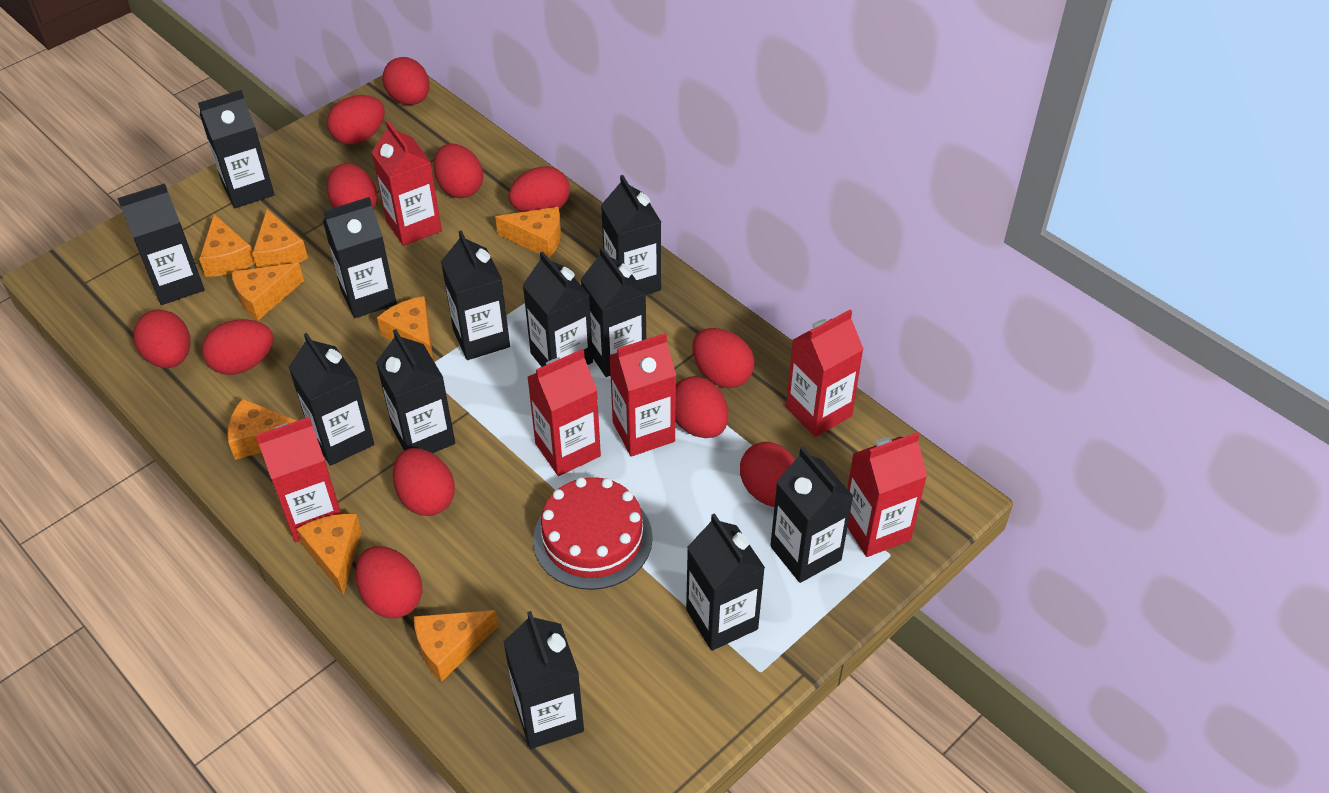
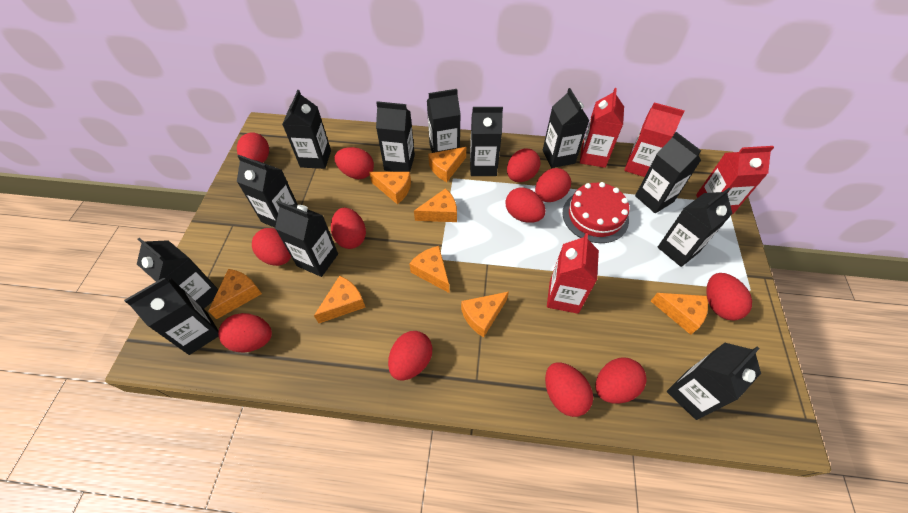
red carton: 6 -> 4

